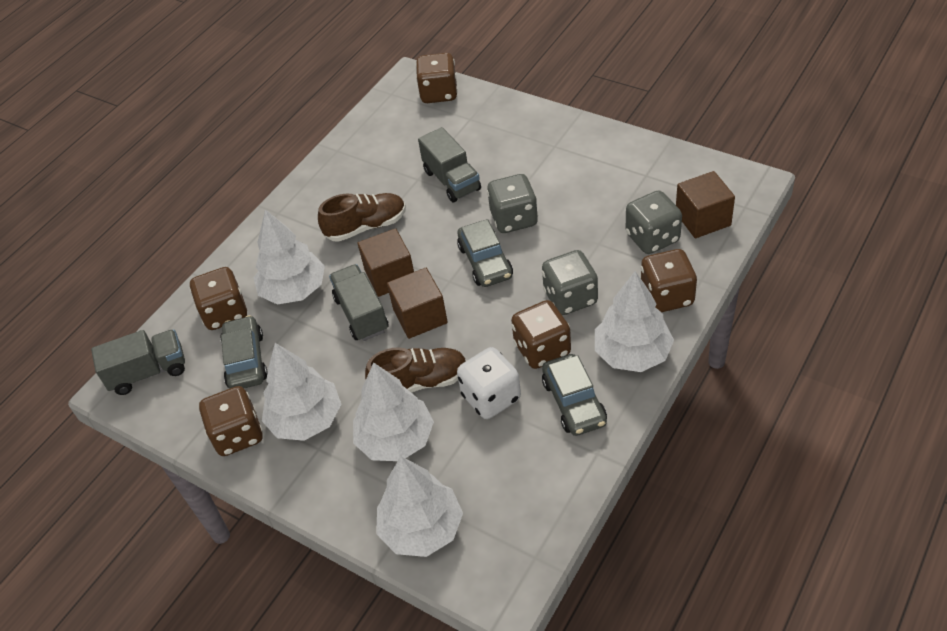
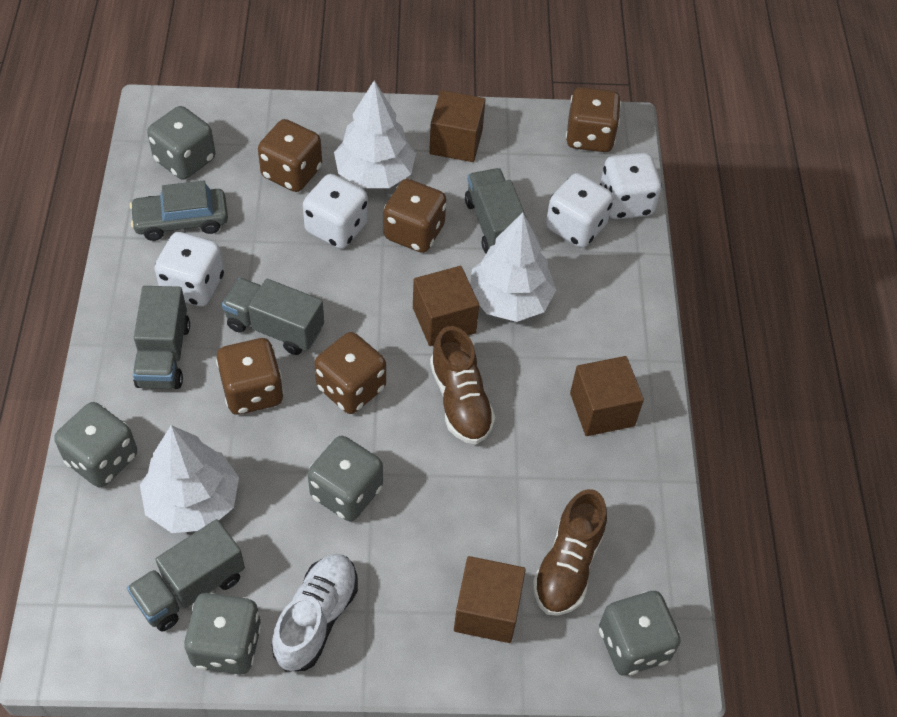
brown cube: 3 -> 4
grey car: 3 -> 1
grey dice: 3 -> 5
grey truck: 3 -> 4
white dice: 1 -> 4
white shoe: 0 -> 1
white tree: 5 -> 3

